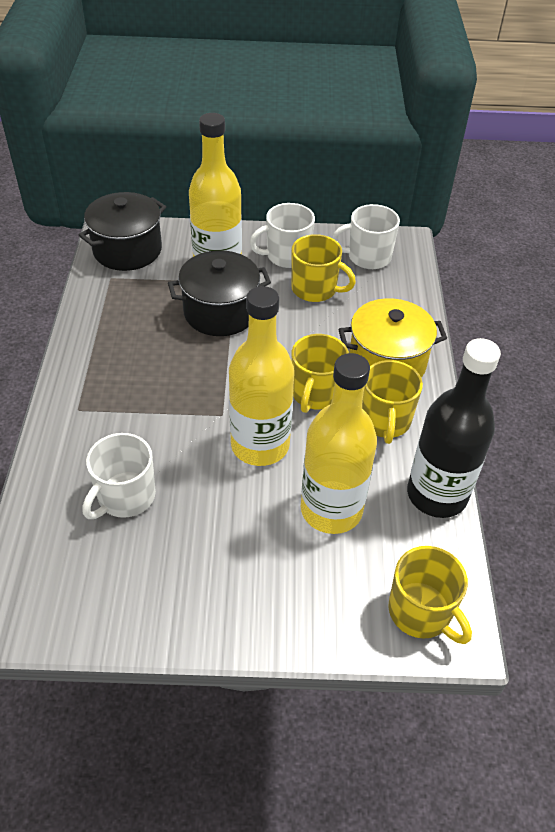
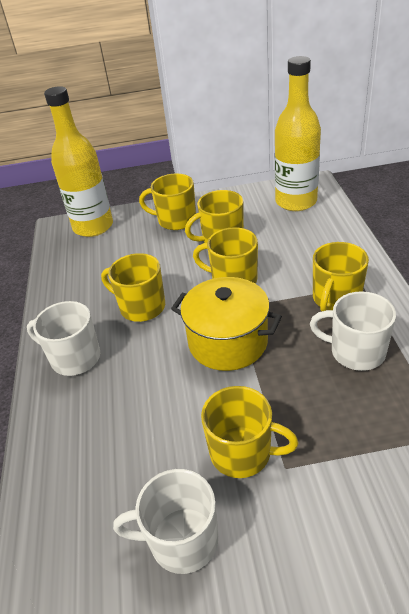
black bottle: 1 -> 0
black pot: 2 -> 0
yellow bottle: 3 -> 2
yellow mug: 4 -> 6

